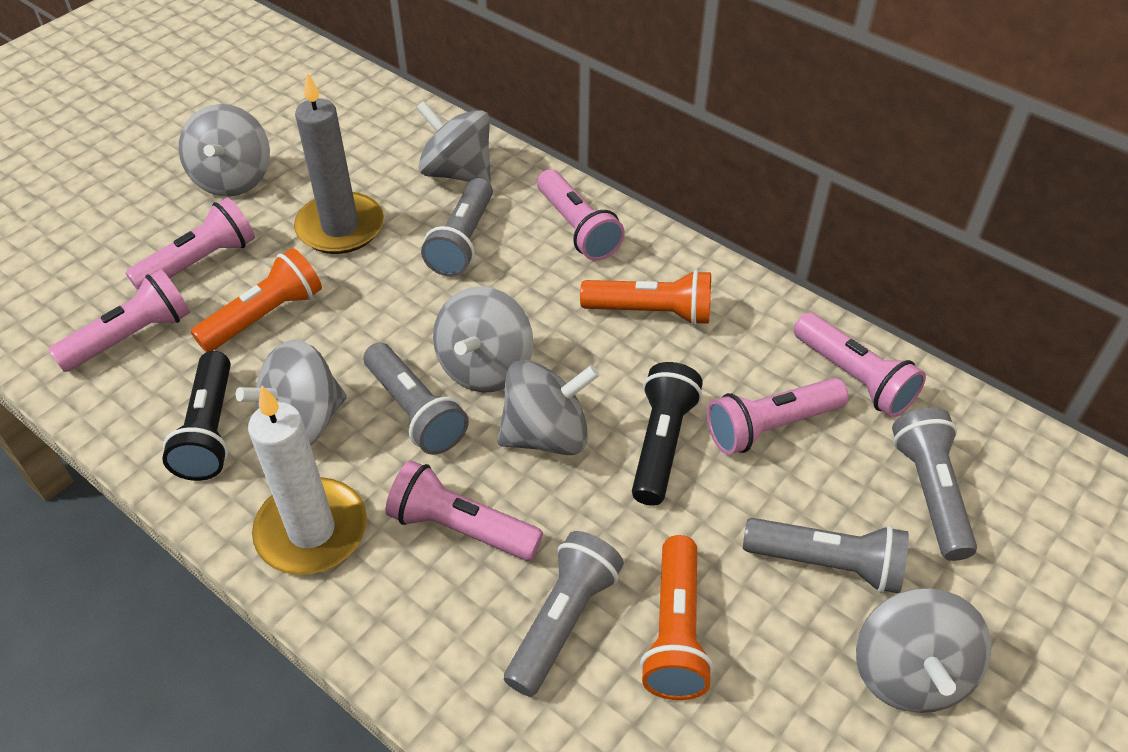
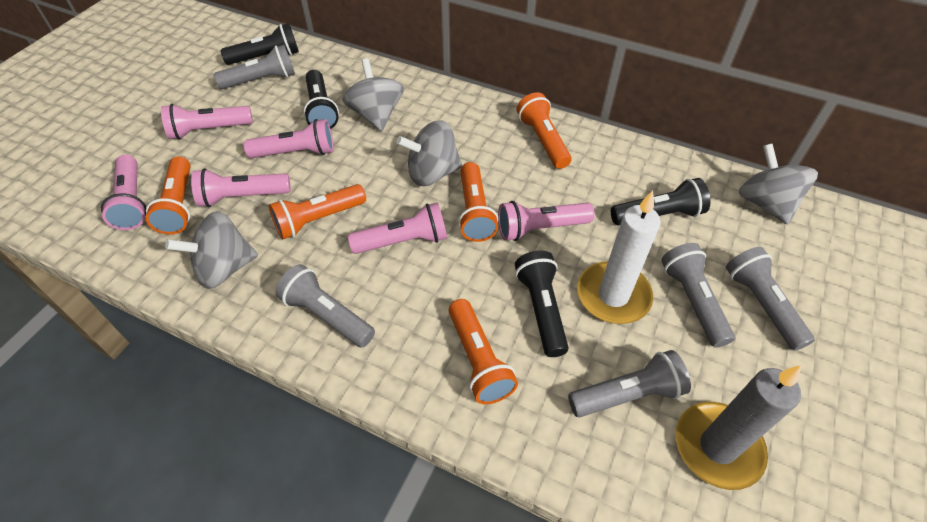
black flashlight: 2 -> 4
grey spinning top: 6 -> 4
orange flashlight: 3 -> 5

